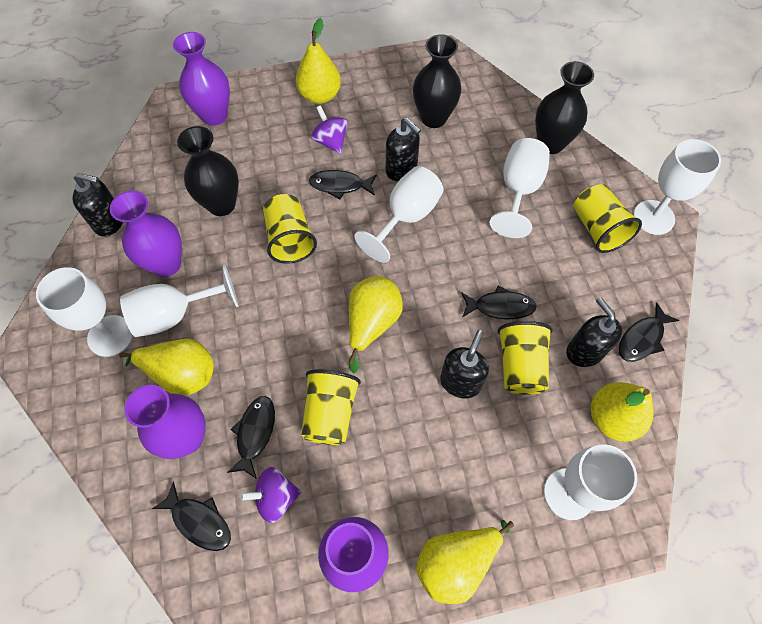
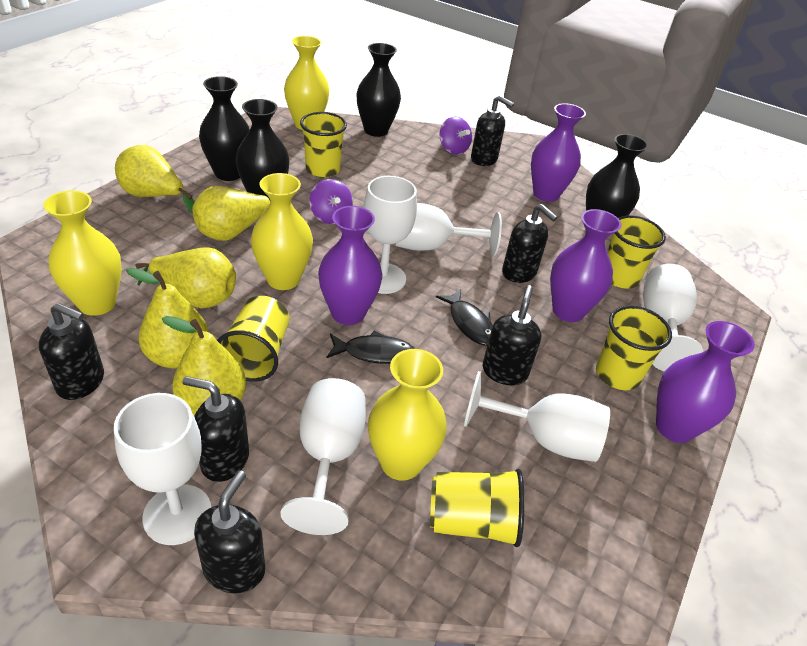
black fish: 5 -> 2
black soap dispenser: 4 -> 6
black vase: 3 -> 4
yellow cup: 4 -> 5
yellow vase: 0 -> 4

